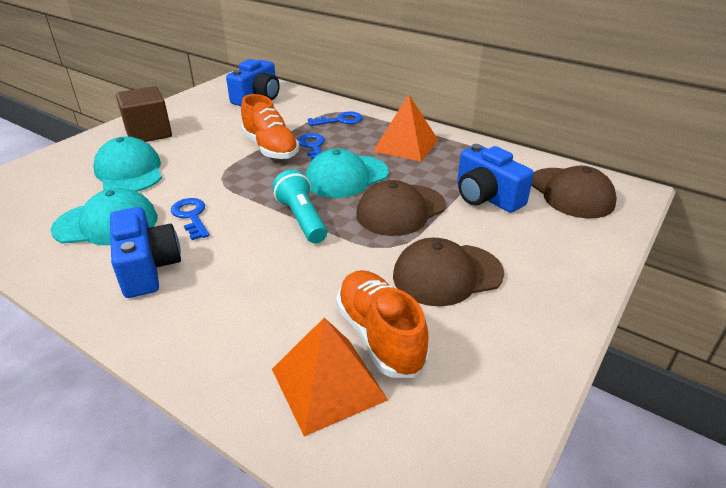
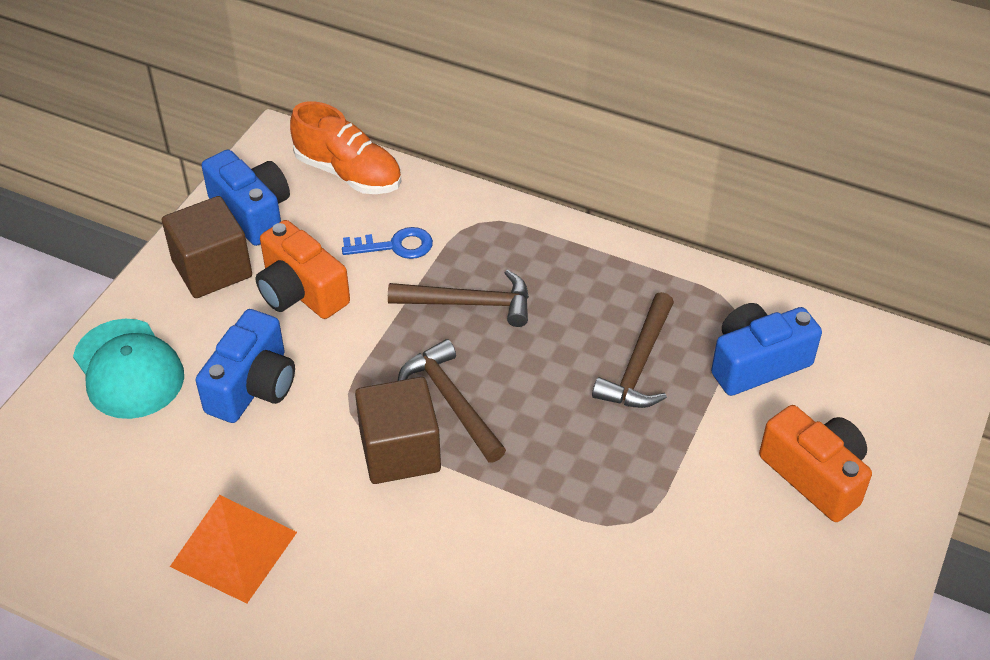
blue key: 3 -> 1
brown cap: 3 -> 0
brown cube: 1 -> 2
brown hammer: 0 -> 3
orange camera: 0 -> 2
orange pyramid: 2 -> 1
orange shoe: 2 -> 1
turquoise cap: 3 -> 1
turquoise flashlight: 1 -> 0

